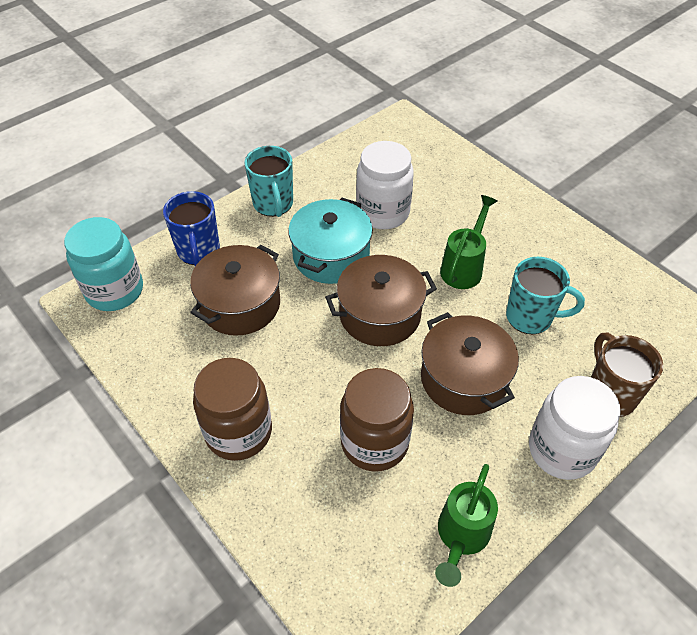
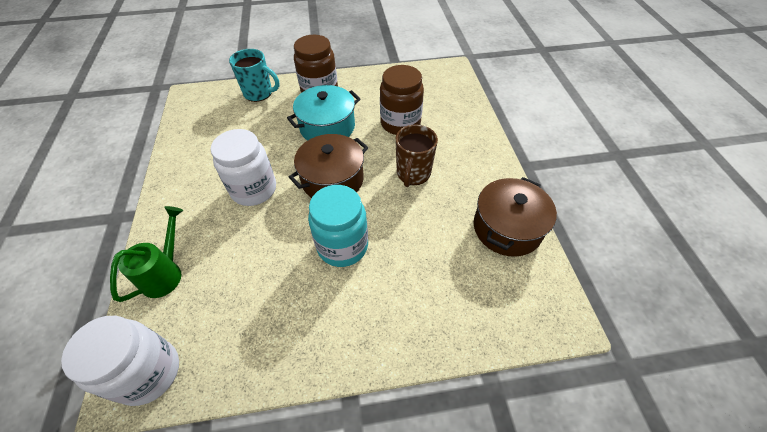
blue mug: 1 -> 0
brown pot: 3 -> 2
green watering can: 2 -> 1
turquoise mug: 2 -> 1

